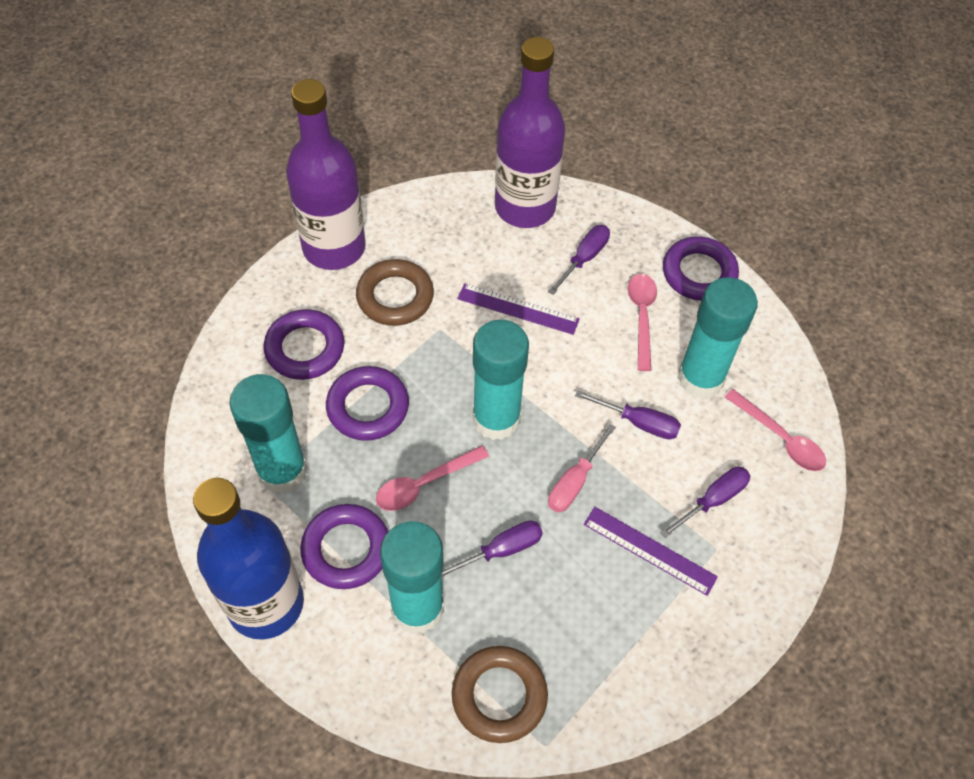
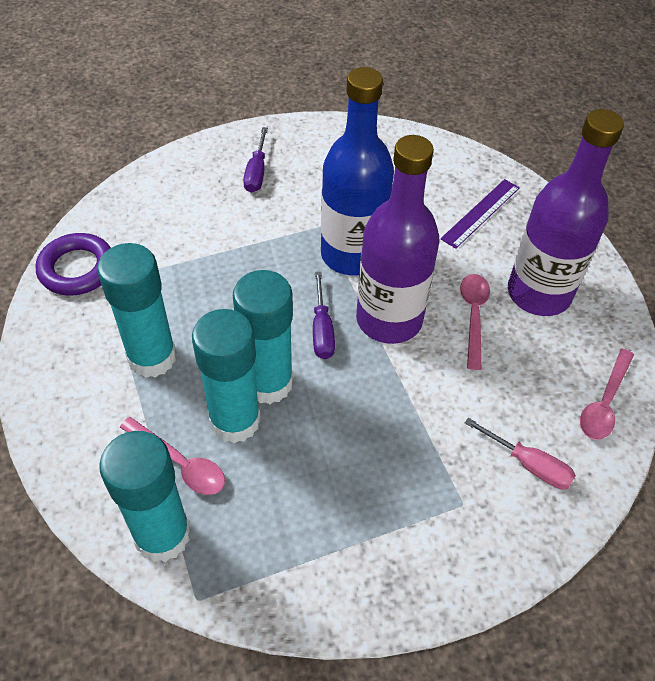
brown ring: 2 -> 0
purple ring: 4 -> 1
purple ruler: 2 -> 1
purple screwdriver: 4 -> 2

